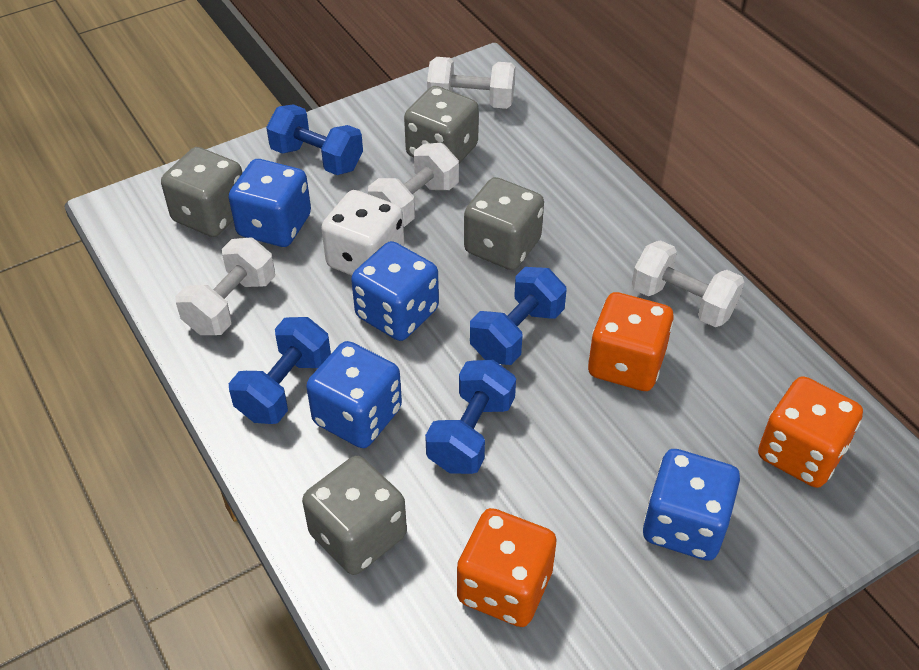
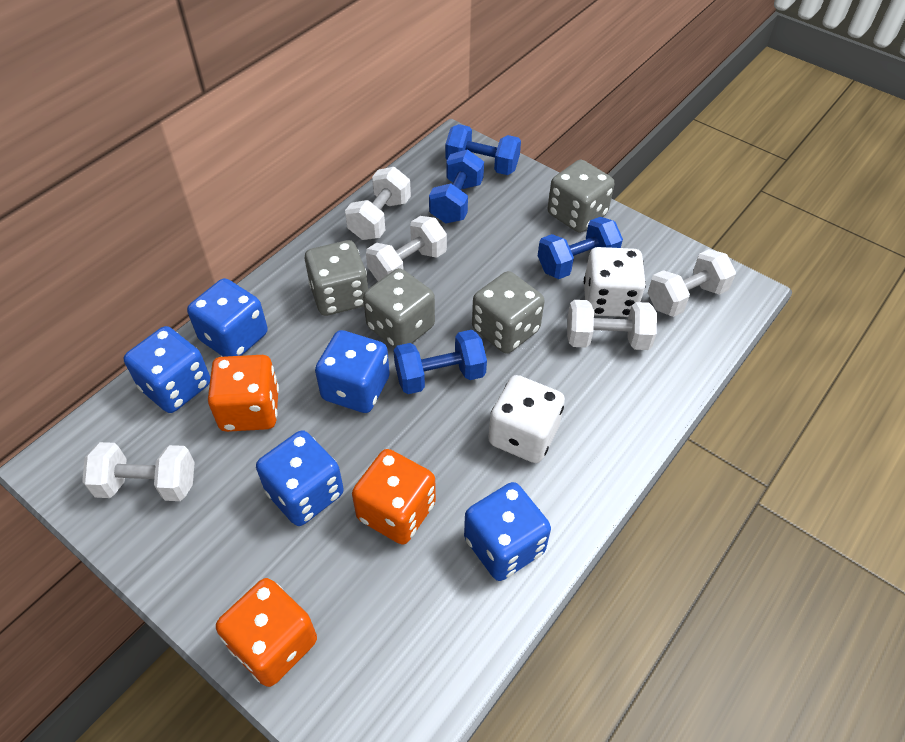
blue dice: 4 -> 5
white dice: 1 -> 2
white dumbbell: 4 -> 5

